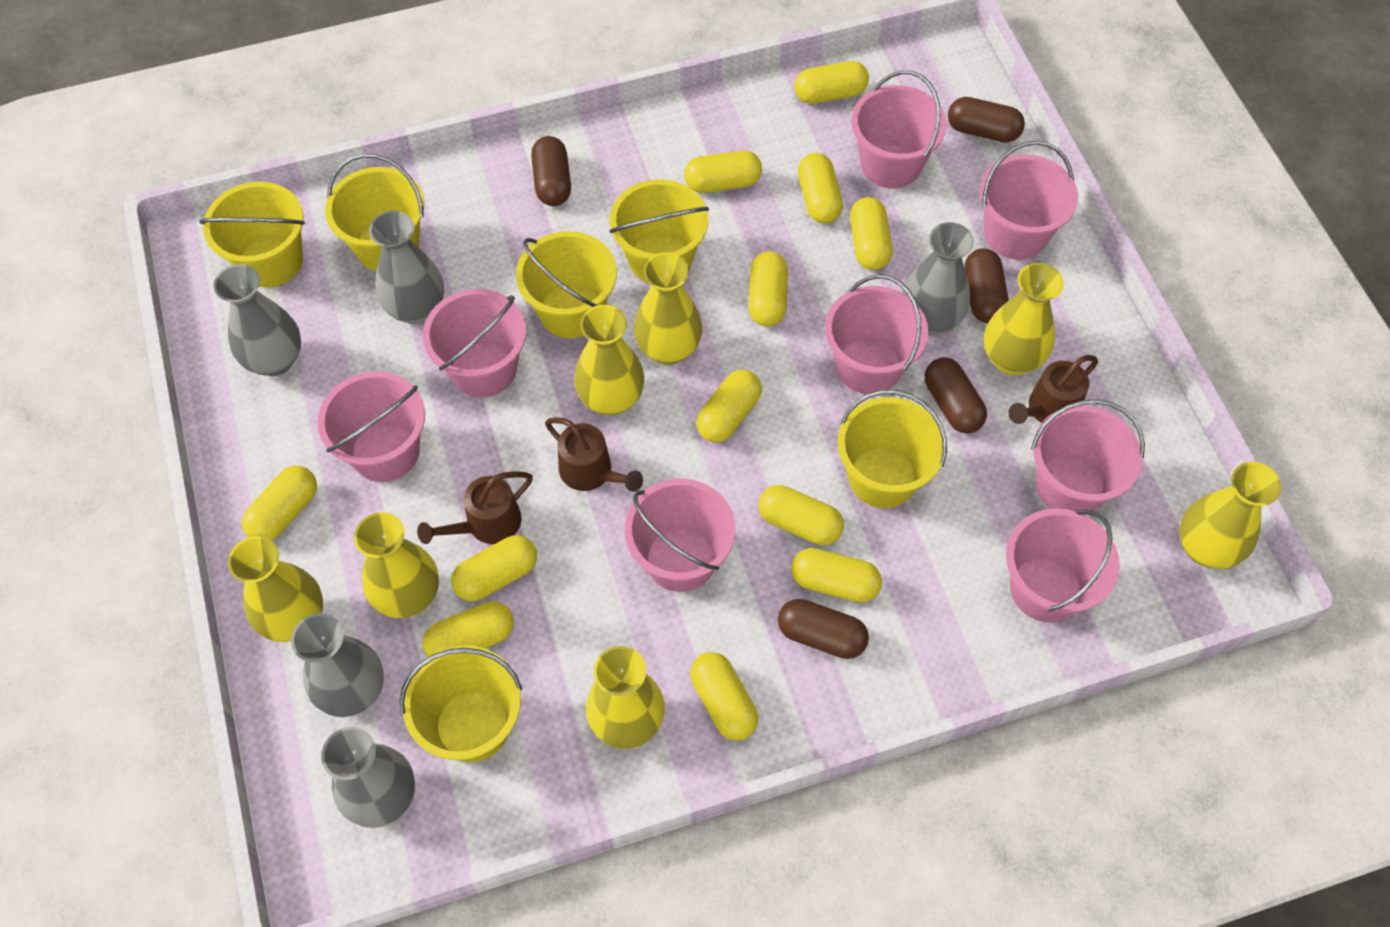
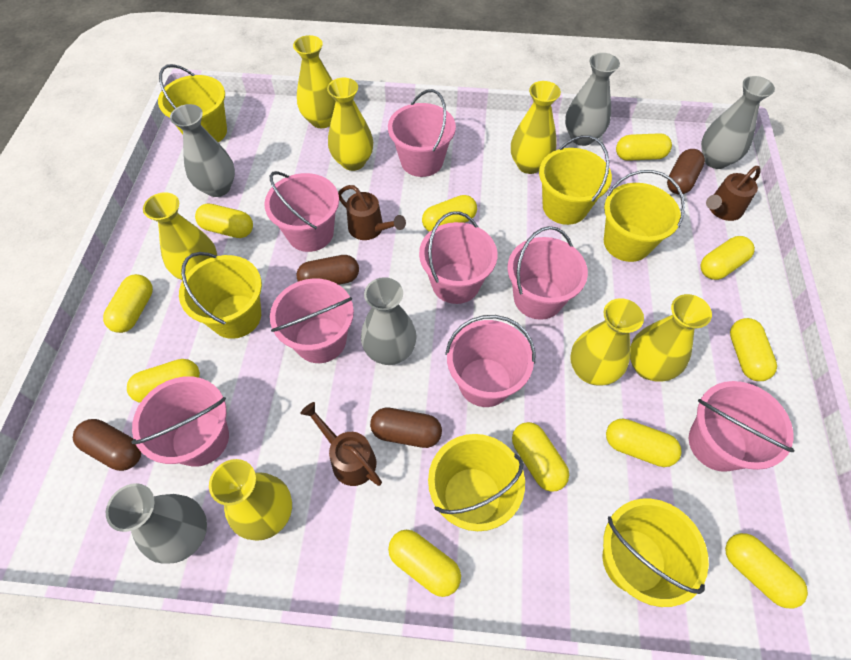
brown capsule: 5 -> 4
yellow capsule: 12 -> 11

